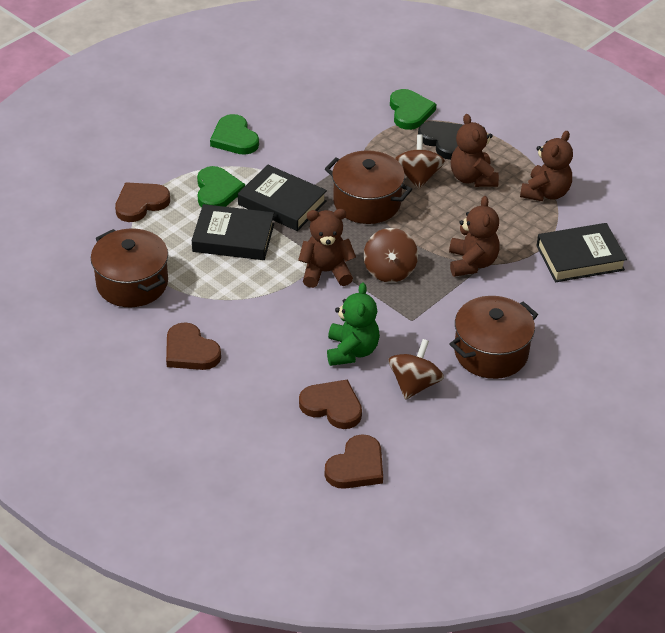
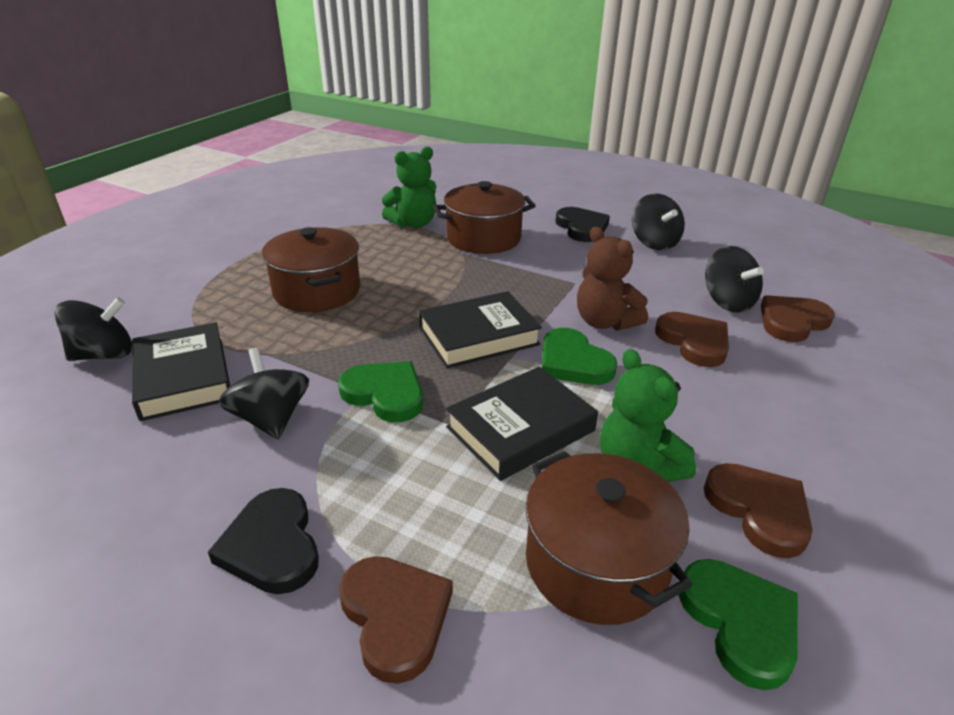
black heart: 1 -> 2
black spinning top: 0 -> 4
brown spinning top: 3 -> 0
brown teddy bear: 4 -> 1
green teddy bear: 1 -> 2

